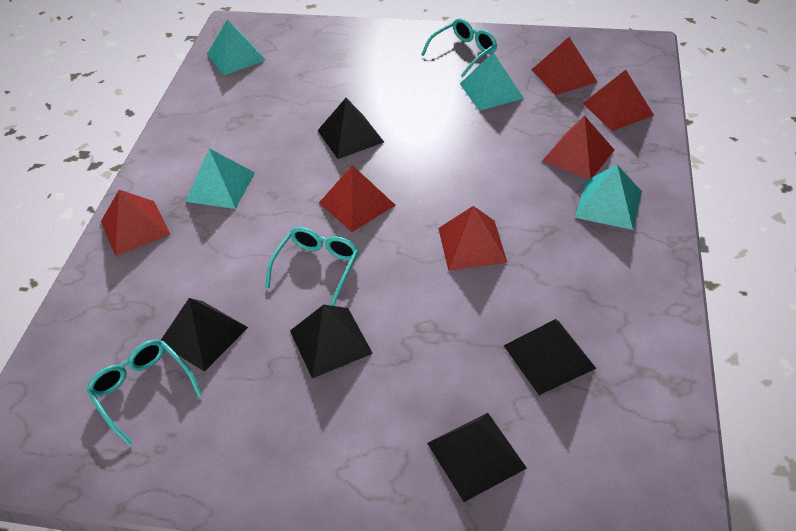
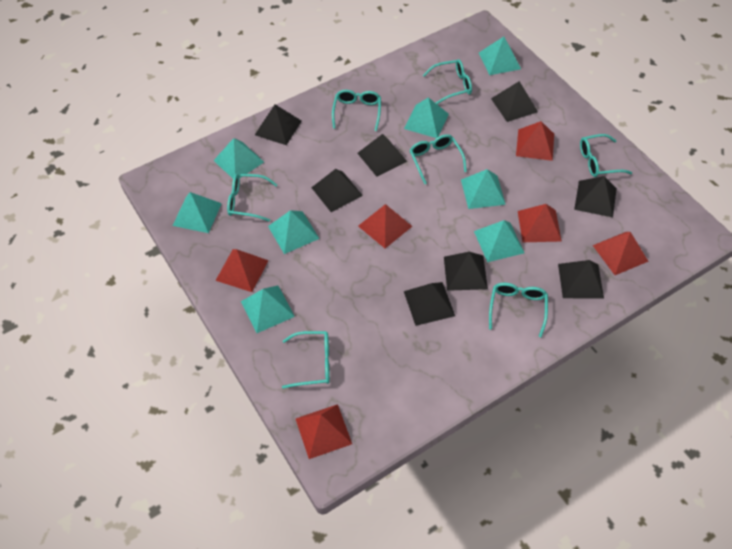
black pyramid: 5 -> 8
turquoise glasses: 3 -> 7
turquoise pyramid: 4 -> 8

